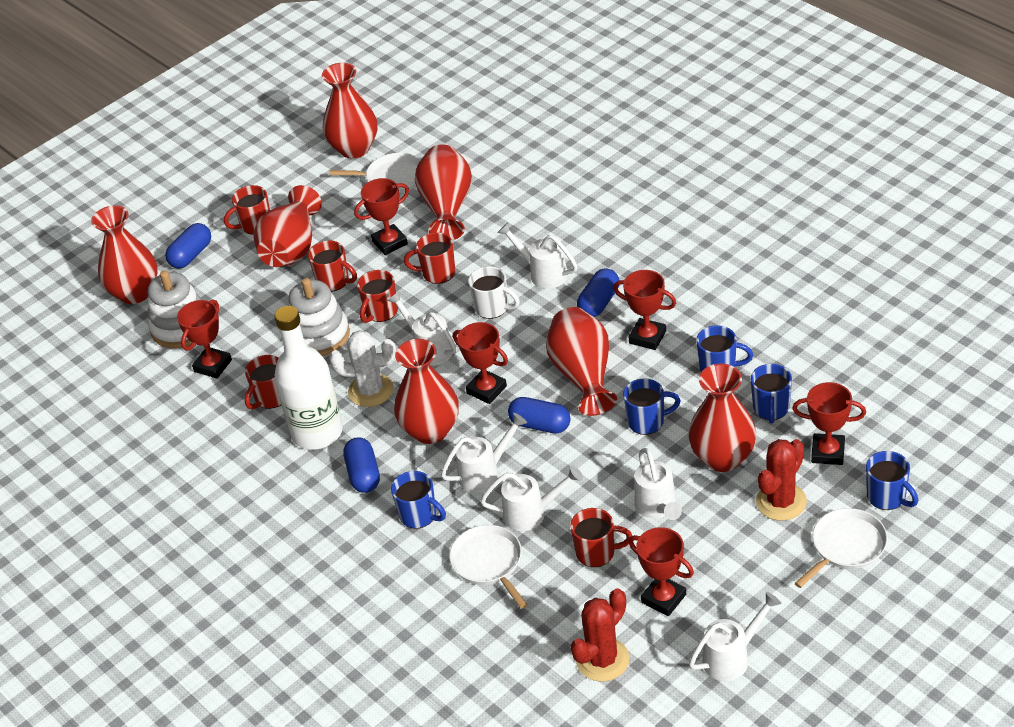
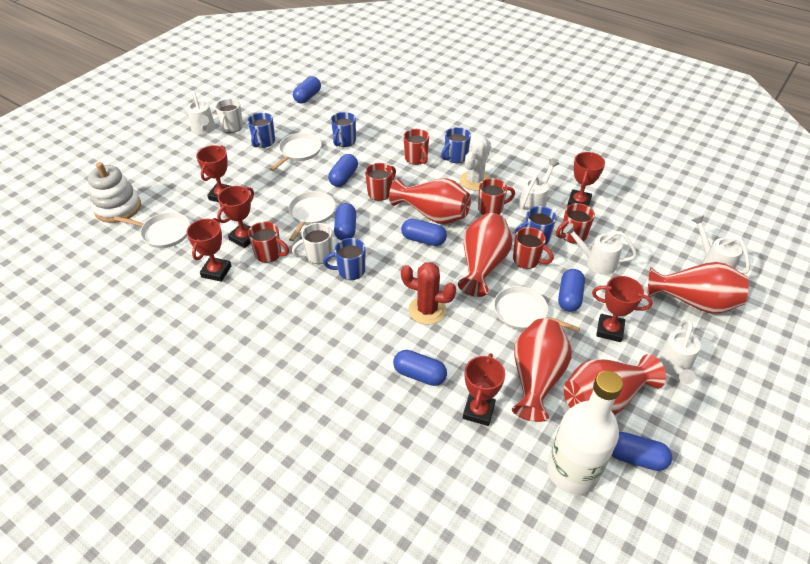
blue capsule: 4 -> 7
red cactus: 2 -> 1
red vase: 7 -> 5
white mug: 1 -> 2
white pan: 3 -> 4
white stacking toy: 2 -> 1
white watering can: 6 -> 5

